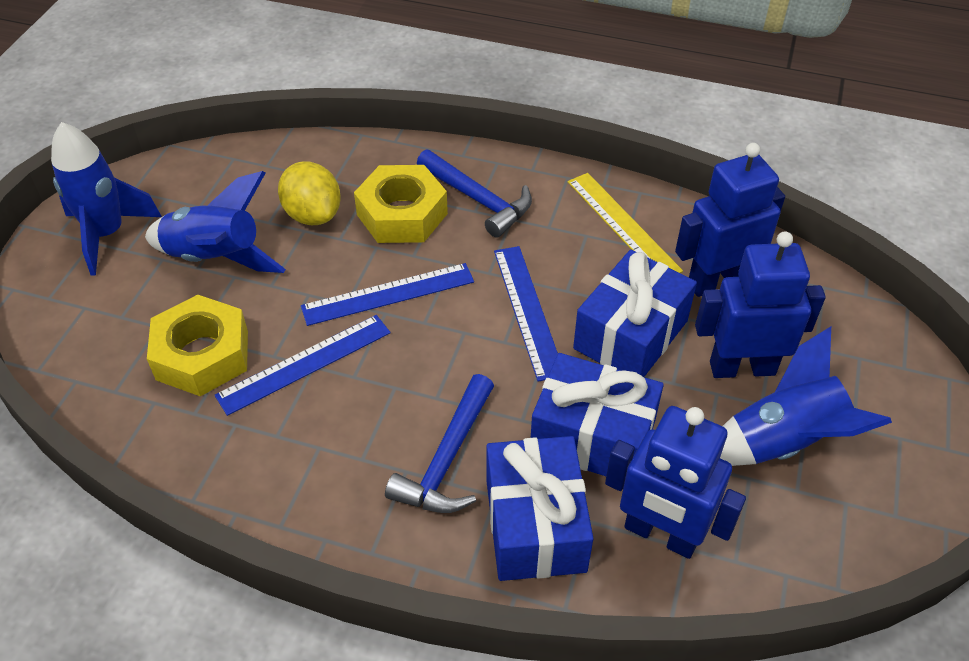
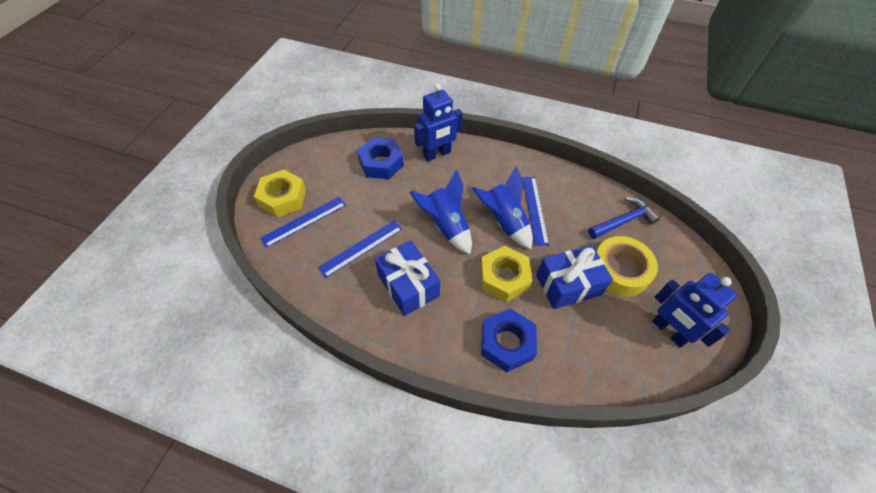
blue gift: 3 -> 2
blue hammer: 2 -> 1
blue nut: 0 -> 2
blue robot: 3 -> 2
blue rocket: 3 -> 2
yellow lemon: 1 -> 0
yellow ruler: 1 -> 0
yellow tape: 0 -> 1

